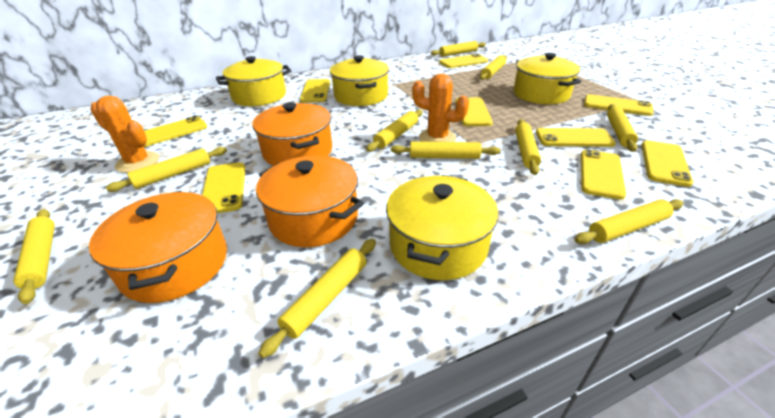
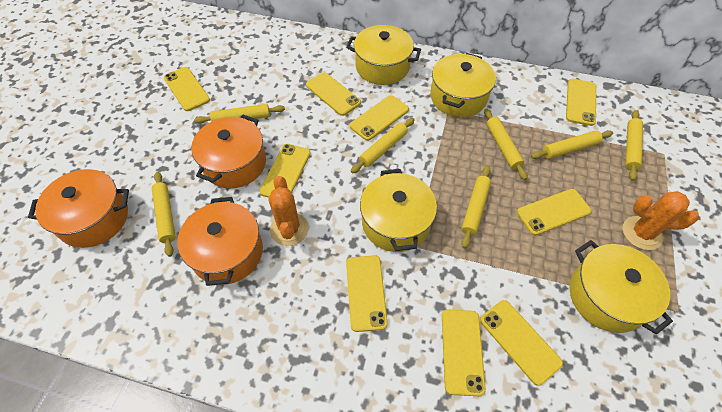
yellow rolling pin: 10 -> 7

